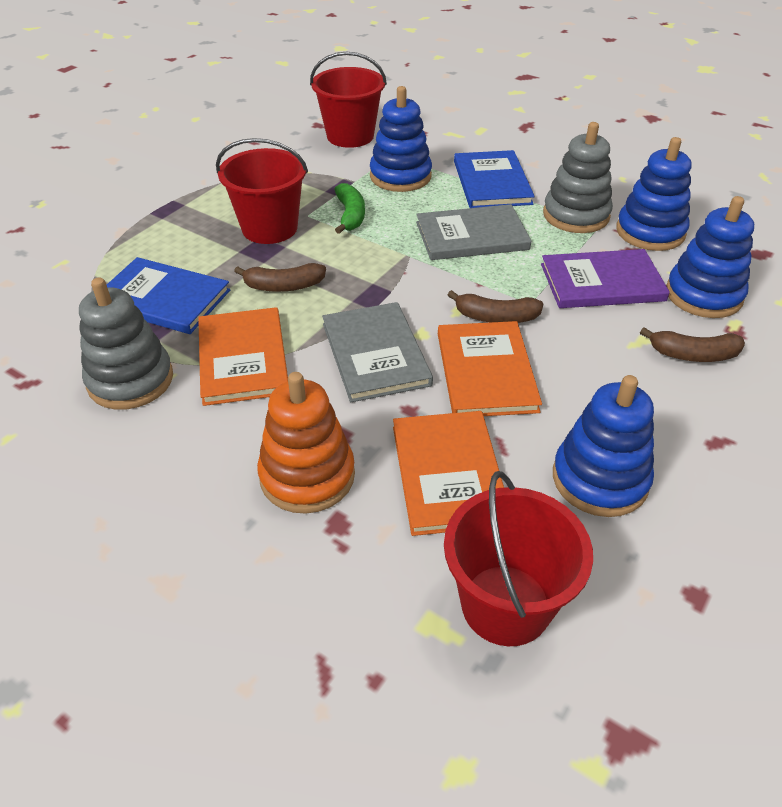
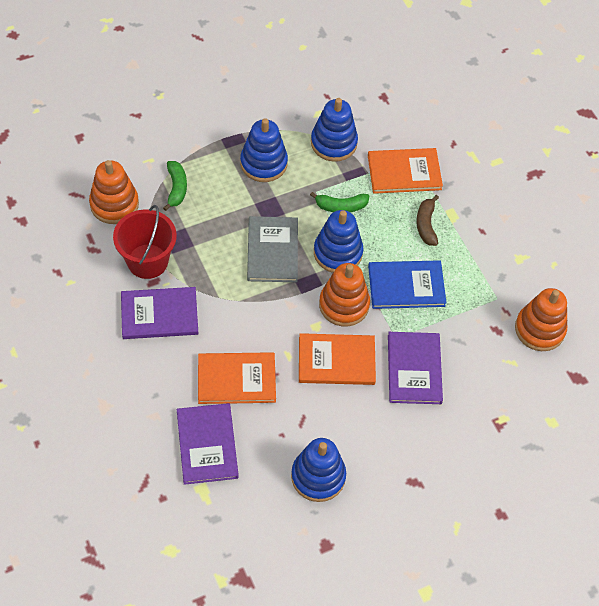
blue book: 2 -> 1
brown banana: 3 -> 1
green banana: 1 -> 2
grey book: 2 -> 1
grey stacking toy: 2 -> 0
orange stacking toy: 1 -> 3
purple book: 1 -> 3
red bucket: 3 -> 1

